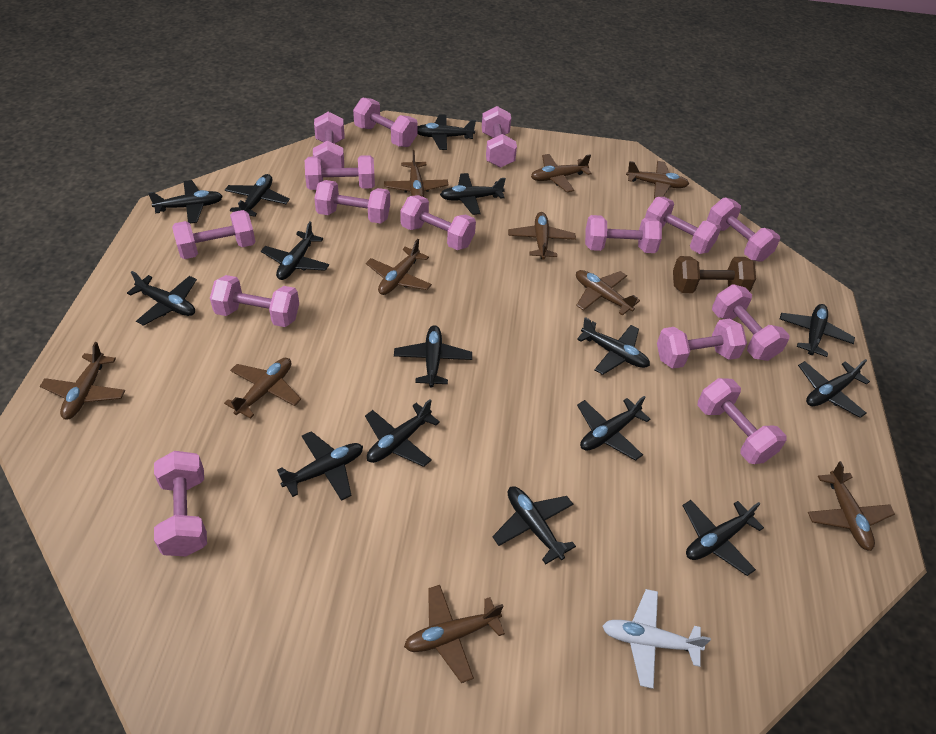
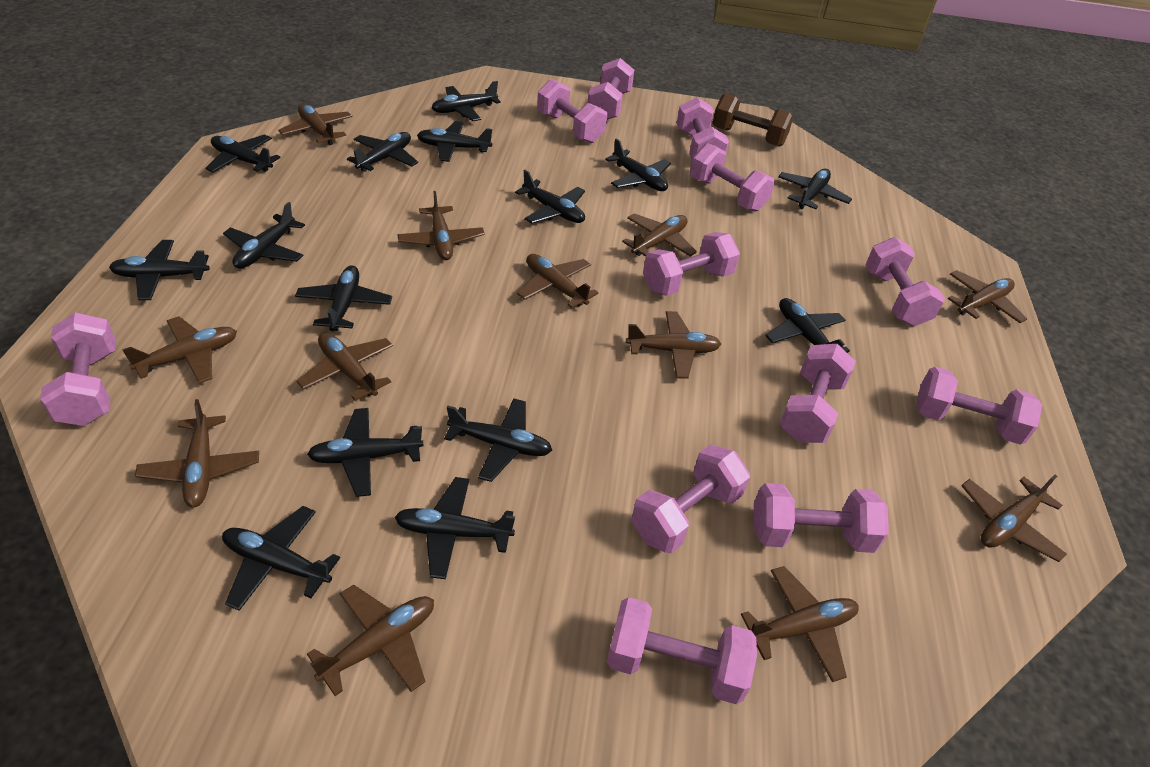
brown plane: 10 -> 12
pink dumbbell: 15 -> 12
white plane: 1 -> 0

